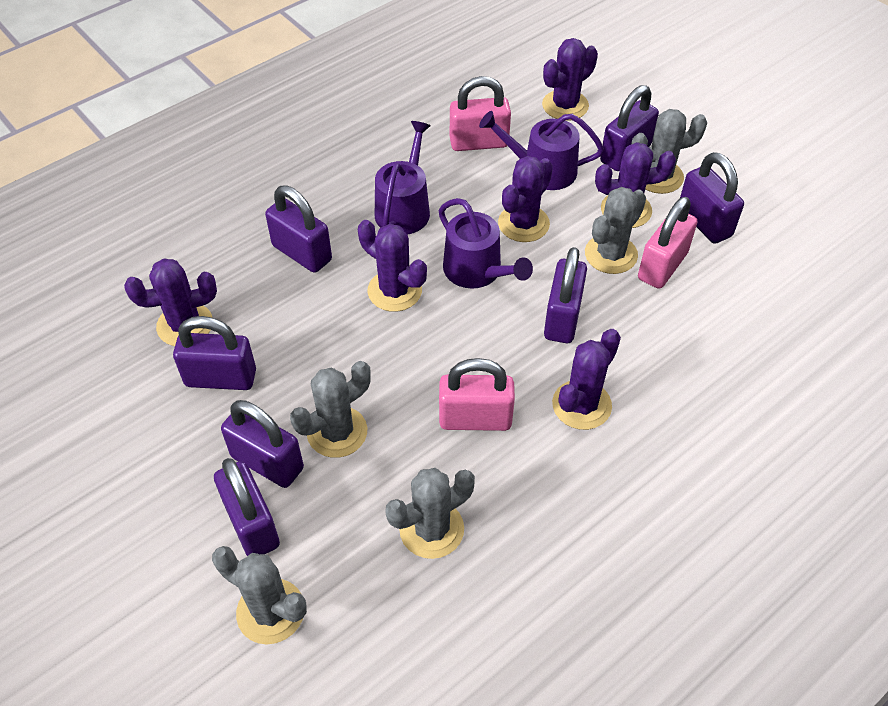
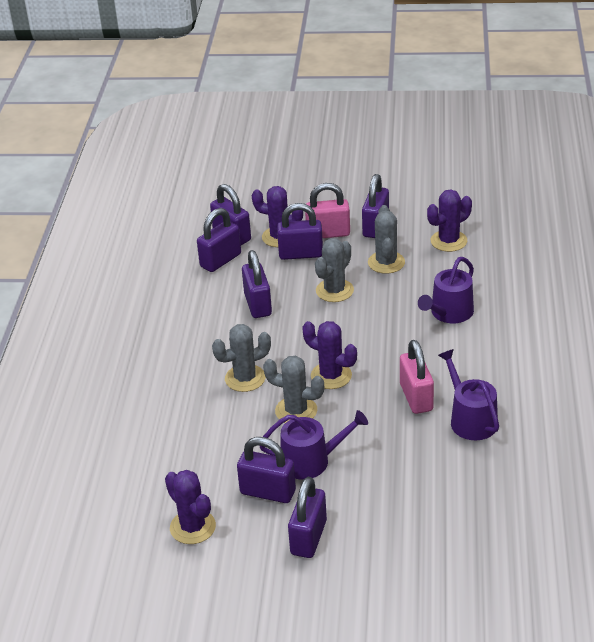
grey cactus: 5 -> 4
pink padlock: 3 -> 2
purple cactus: 6 -> 4

